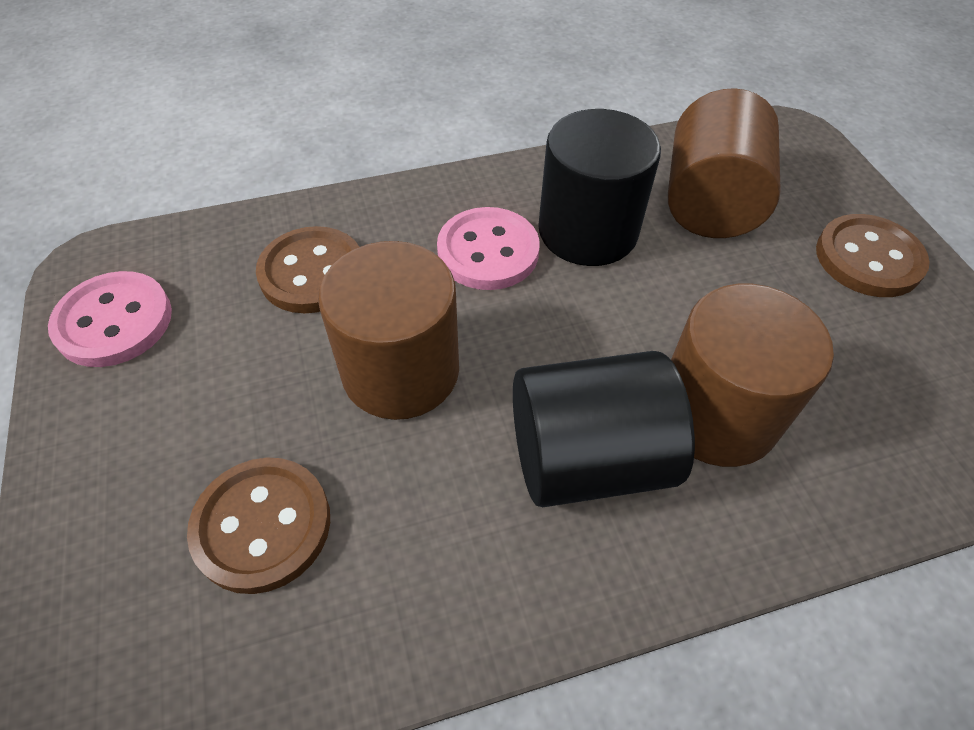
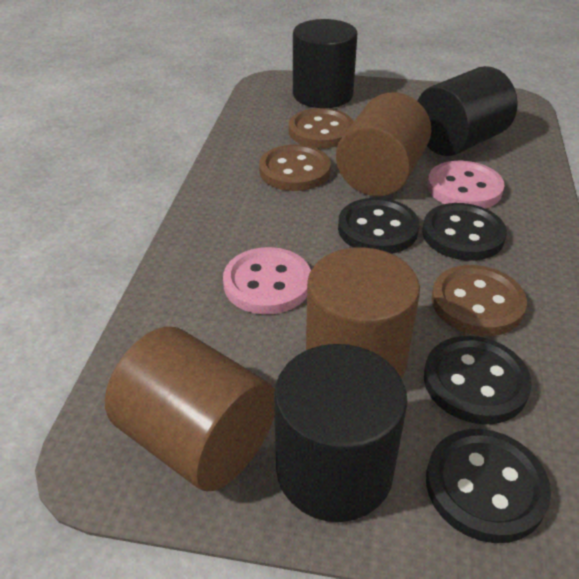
black button: 0 -> 4
black cylinder: 2 -> 3

